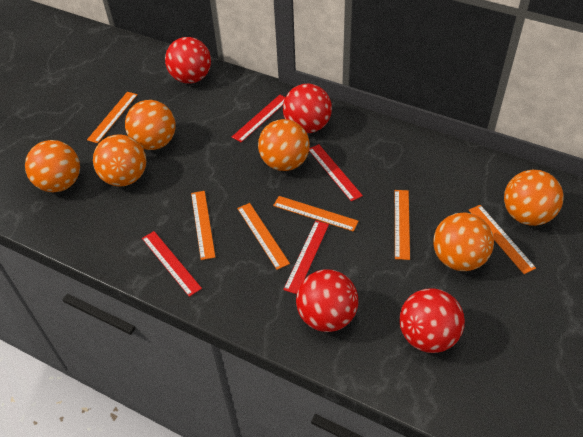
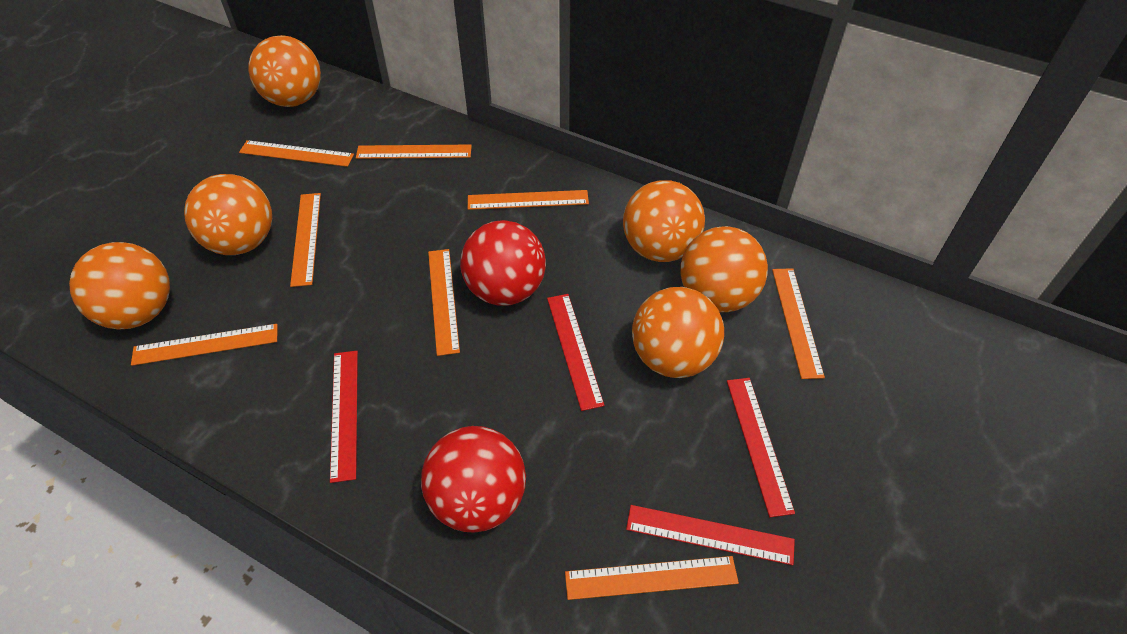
orange ruler: 6 -> 8
red ball: 4 -> 2

